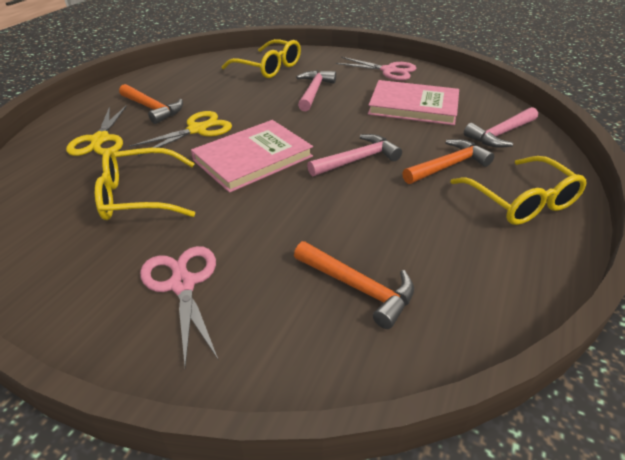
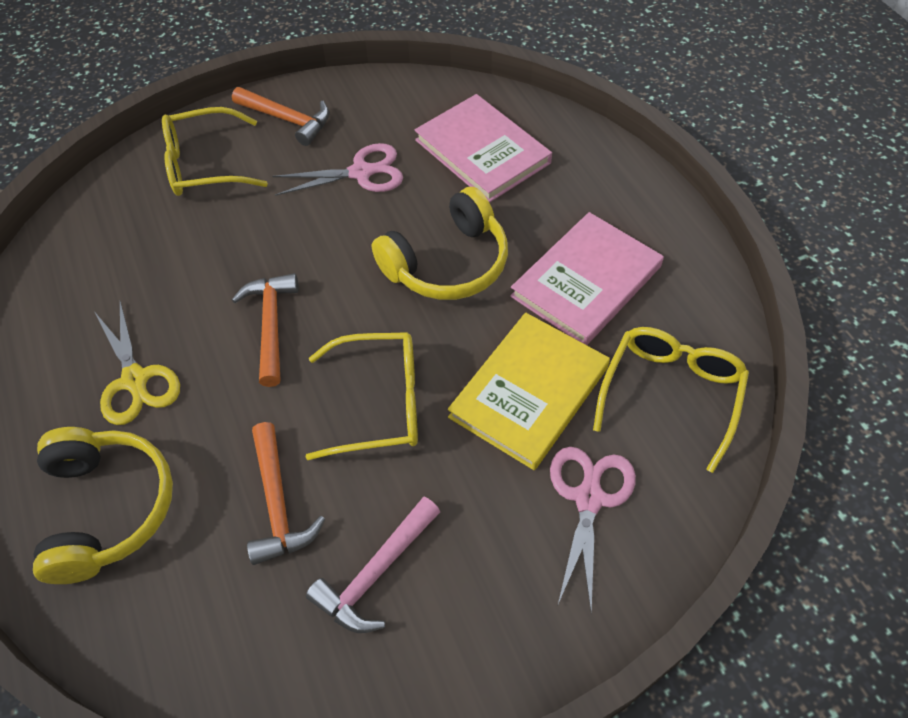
pink hammer: 3 -> 1
yellow book: 0 -> 1
yellow headphones: 0 -> 2
yellow scissors: 2 -> 1

